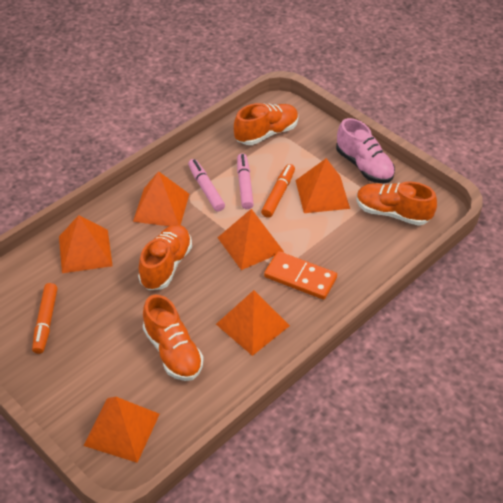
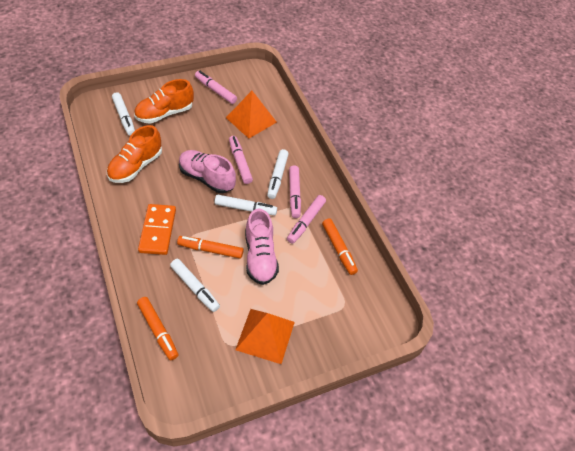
orange marker: 2 -> 3
orange pyramid: 6 -> 2
orange shoe: 4 -> 2
pink marker: 2 -> 4
pink shoe: 1 -> 2
white marker: 0 -> 4

